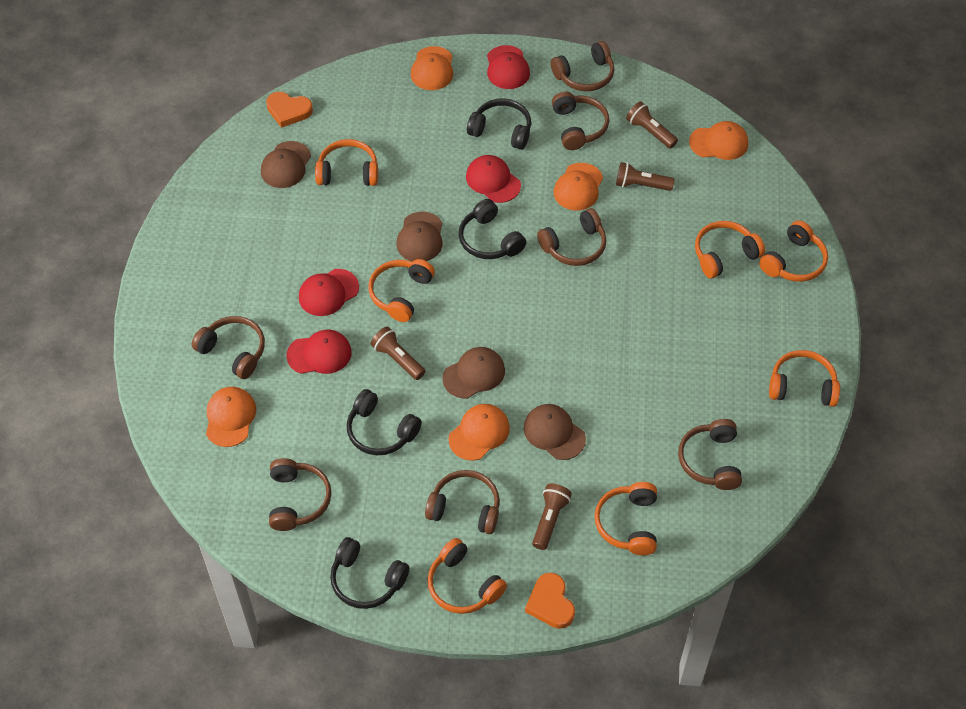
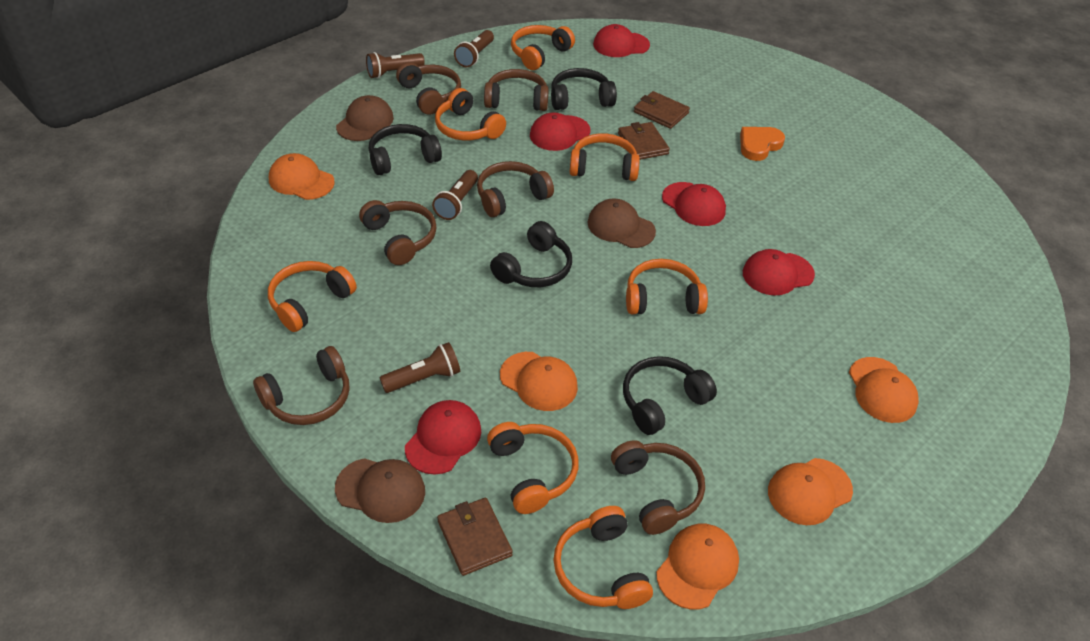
brown cap: 4 -> 3
brown headphones: 7 -> 6
brown wallet: 0 -> 3
orange heart: 2 -> 1
red cap: 4 -> 5

